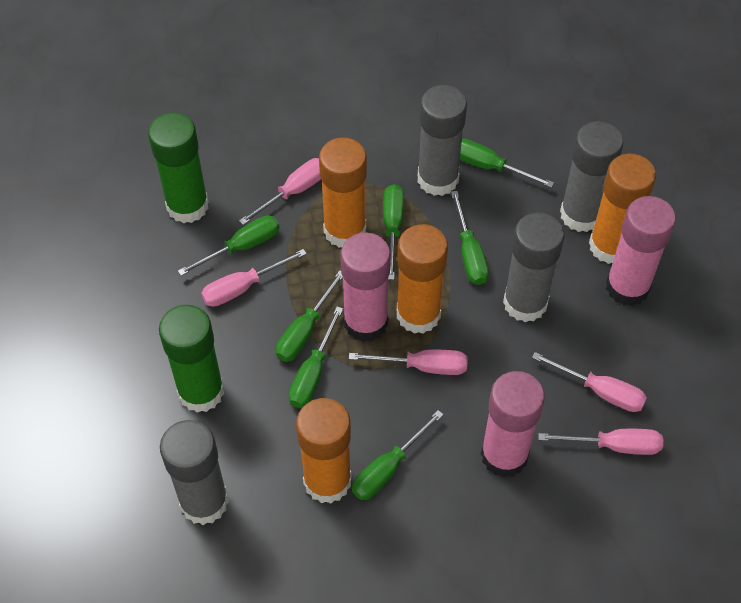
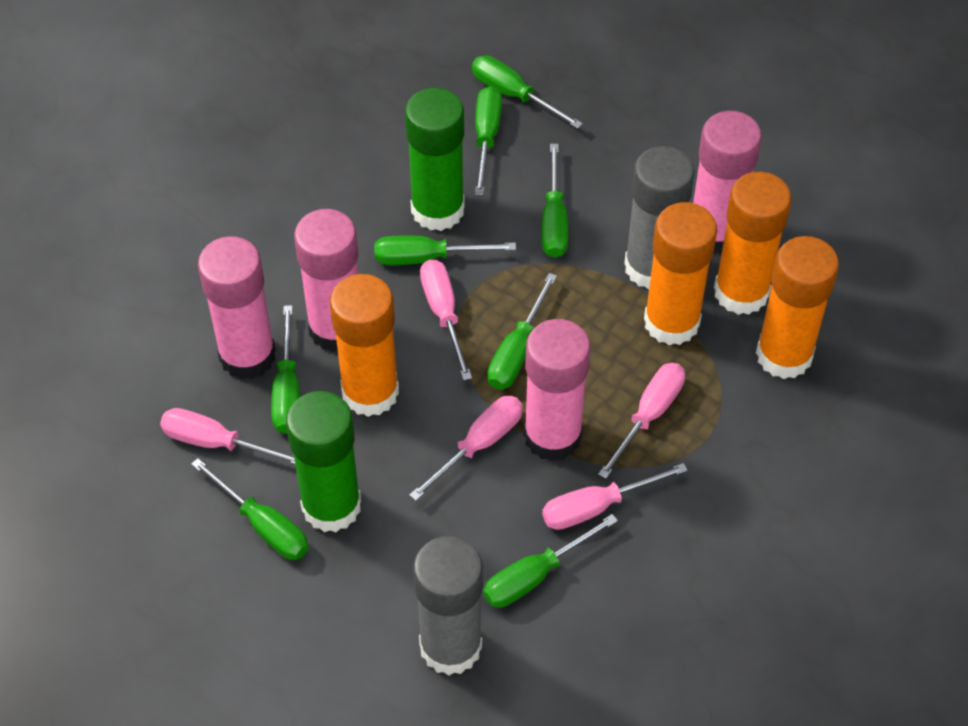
green screwdriver: 7 -> 8
grey glue stick: 4 -> 2
pink glue stick: 3 -> 4

